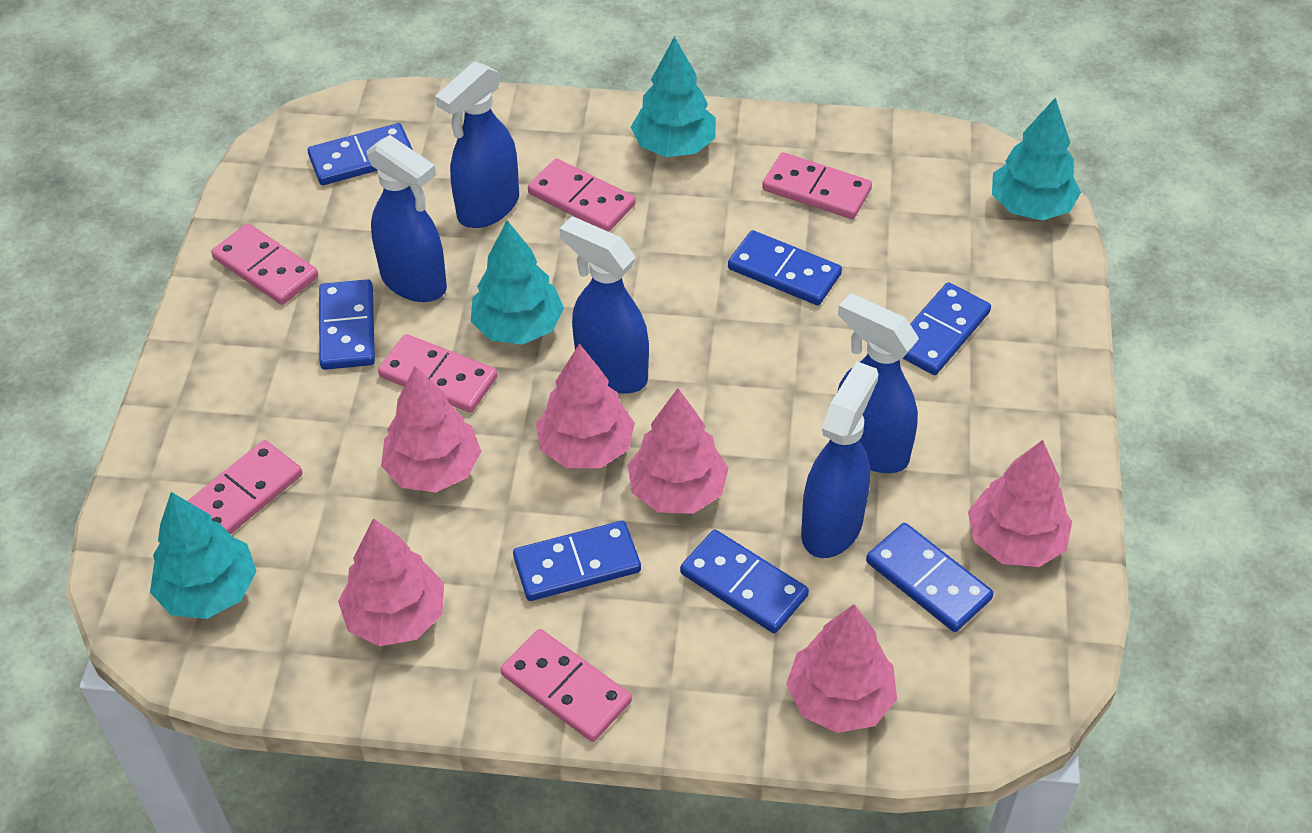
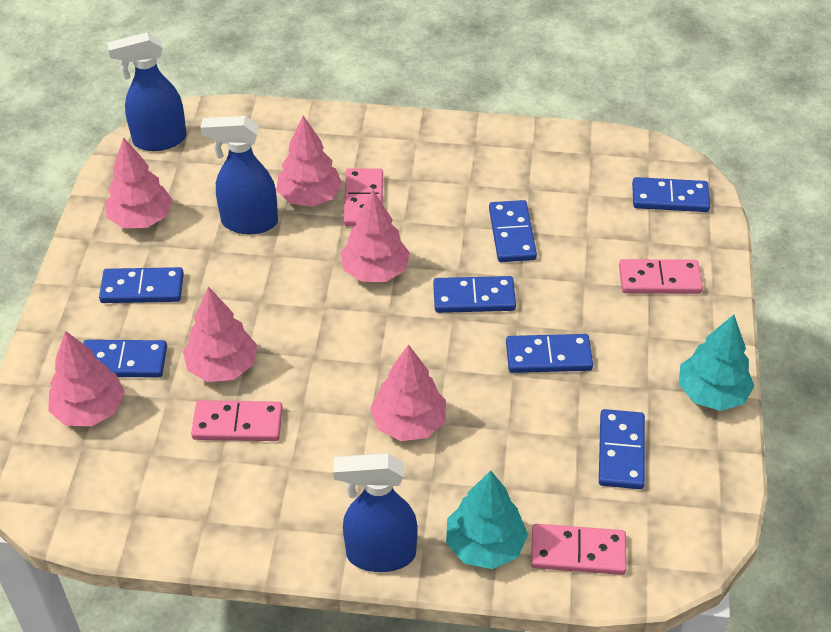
blue spray bottle: 5 -> 3
pink domino: 6 -> 4
turquoise tree: 4 -> 2

